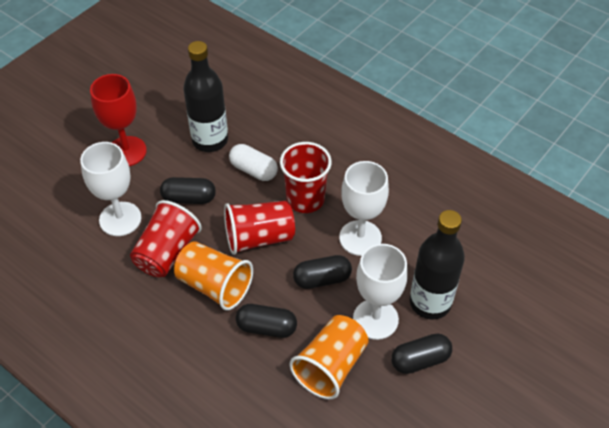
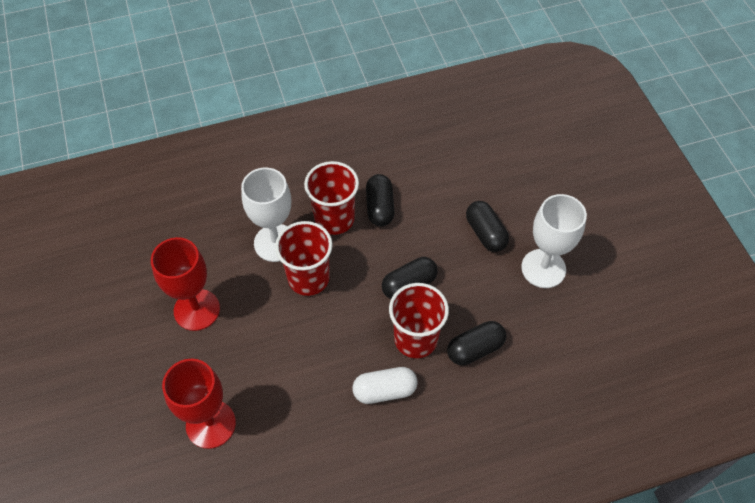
black bottle: 2 -> 0
orange cup: 2 -> 0
red goblet: 1 -> 2
white goblet: 3 -> 2

